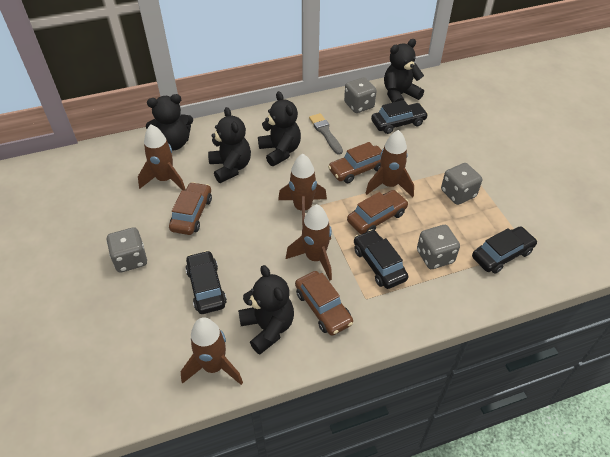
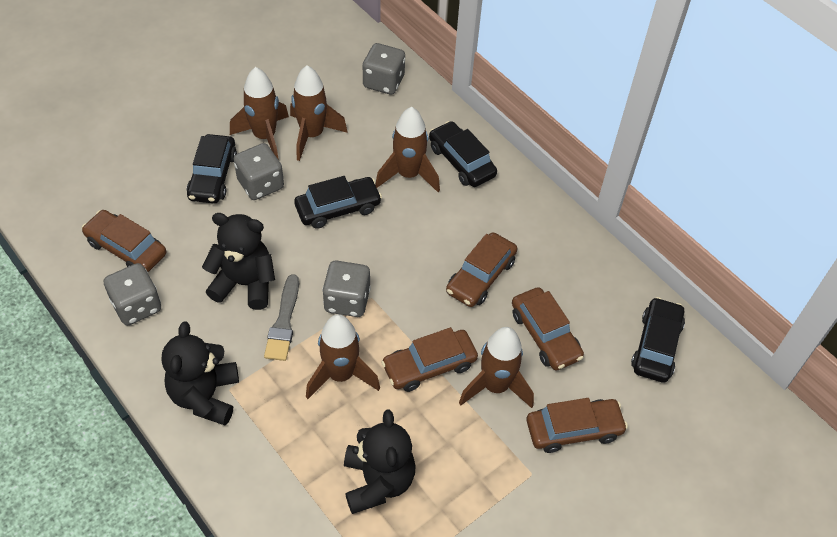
black teddy bear: 5 -> 3
brown car: 4 -> 5

